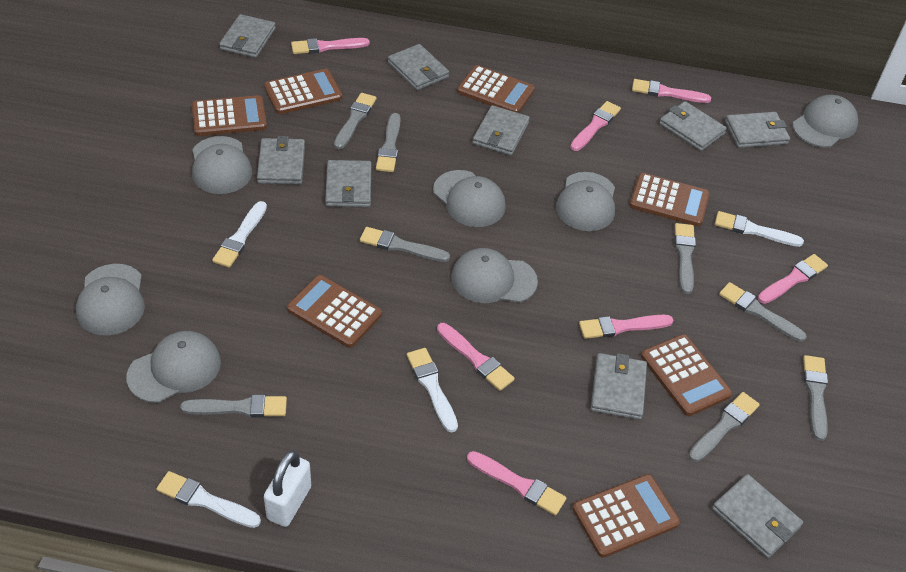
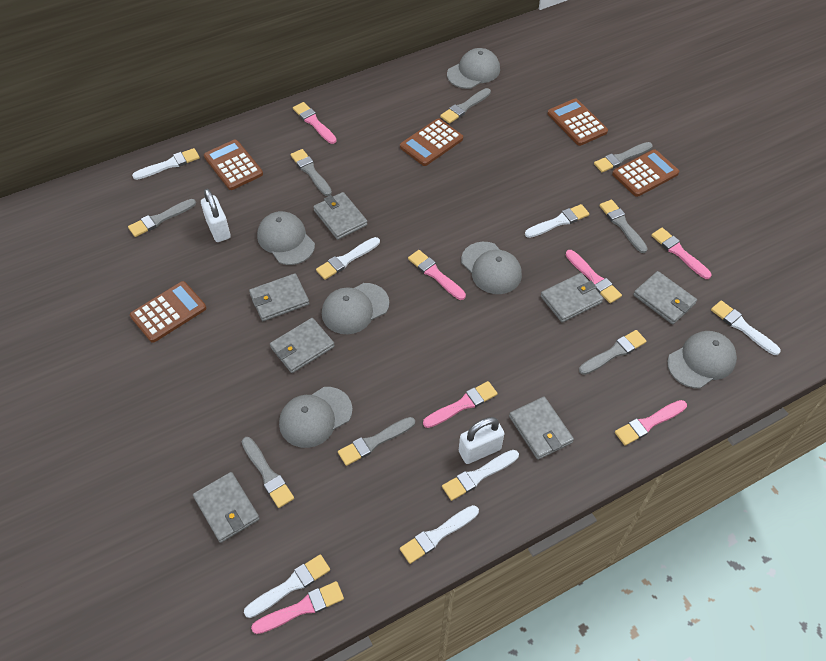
brown calculator: 7 -> 5
grey cap: 7 -> 6
grey wallet: 9 -> 7
white brush: 4 -> 7
white padlock: 1 -> 2

